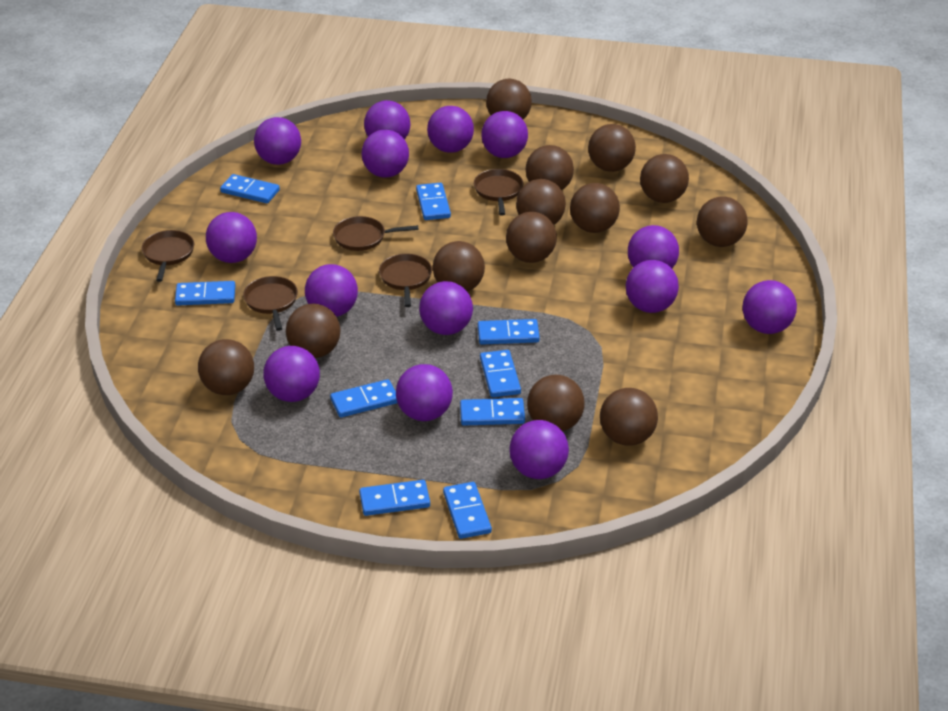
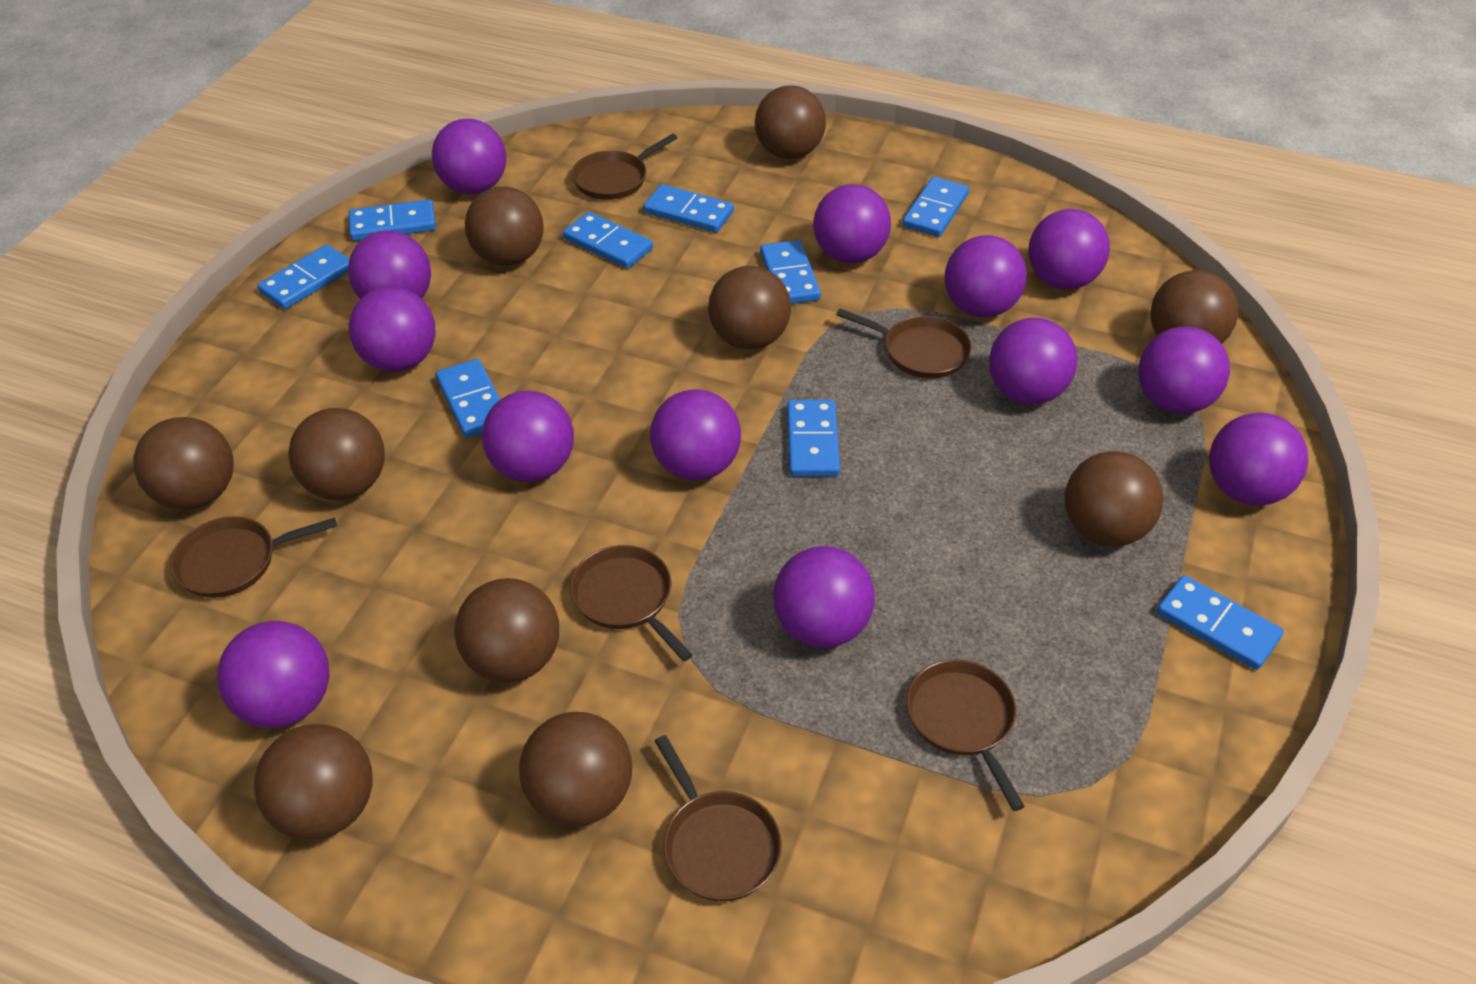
brown ball: 13 -> 10
brown pan: 5 -> 6
purple ball: 14 -> 13

